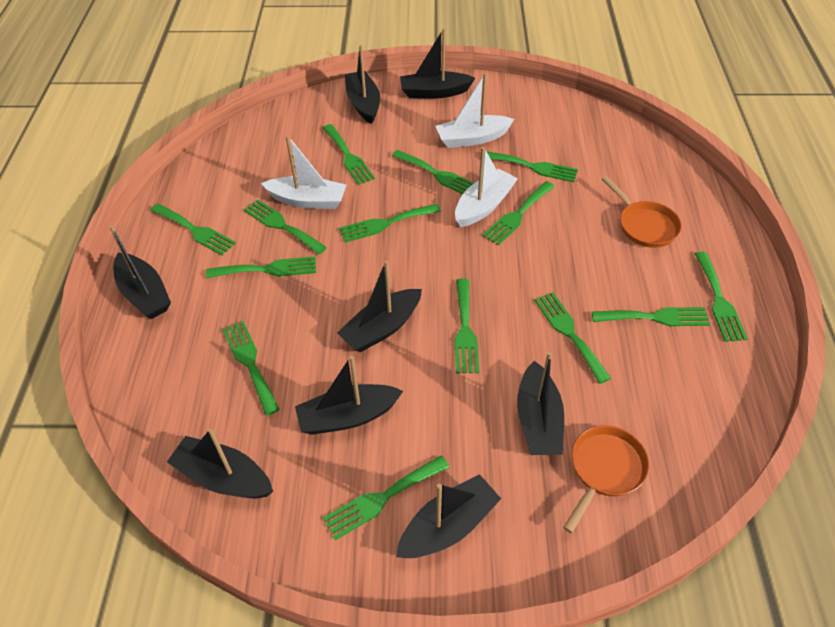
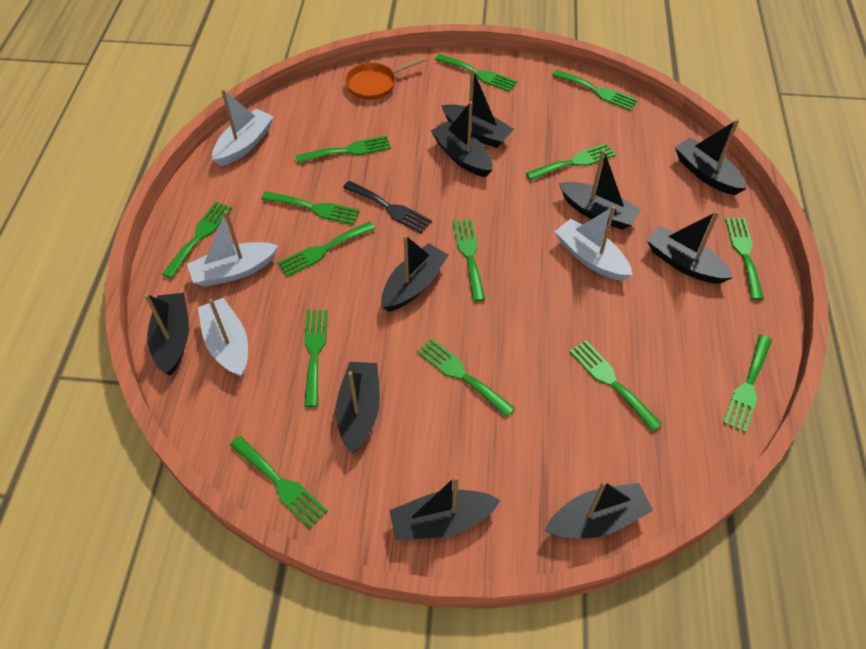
black boat: 8 -> 10
black fork: 0 -> 1
orange pan: 2 -> 1
white boat: 3 -> 4

